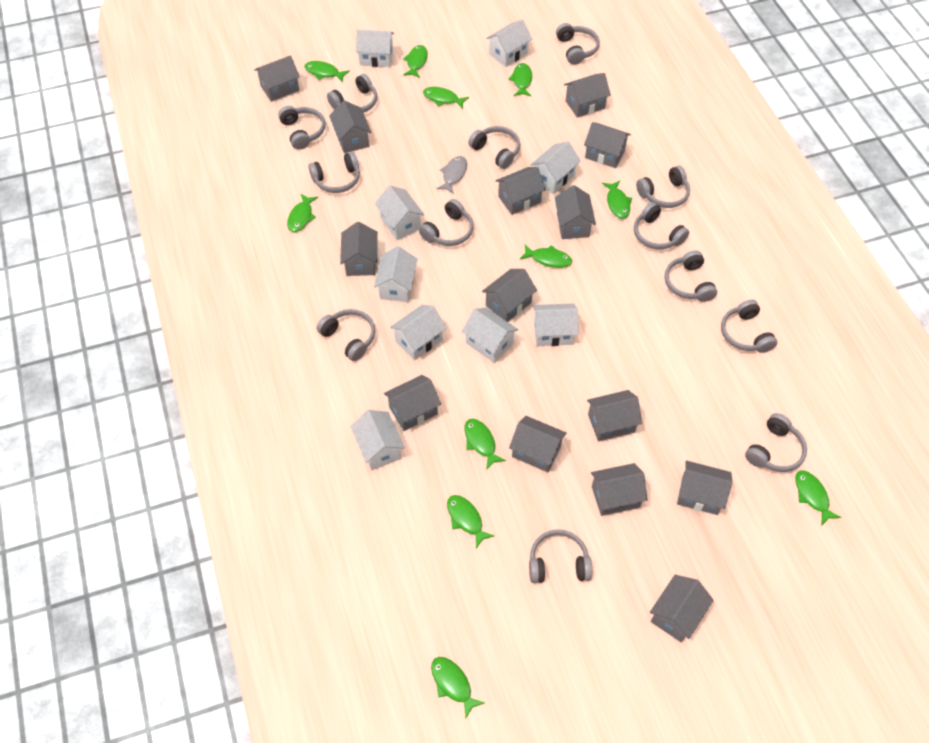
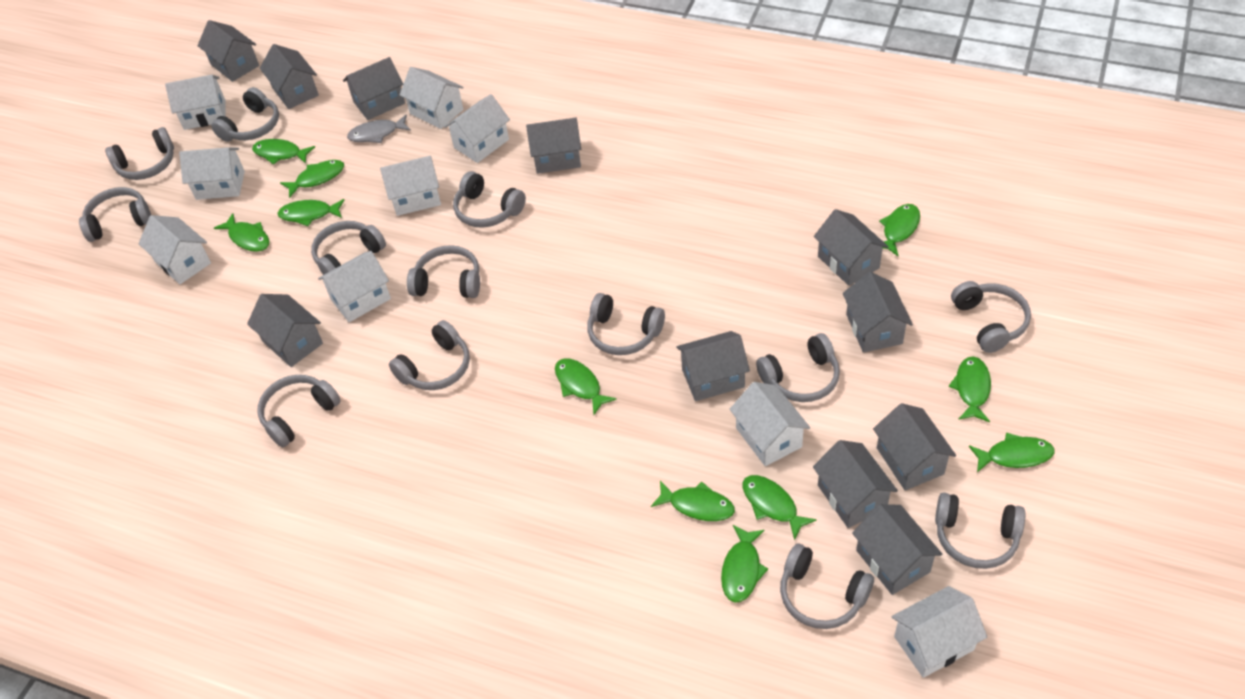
grey house: 14 -> 11

